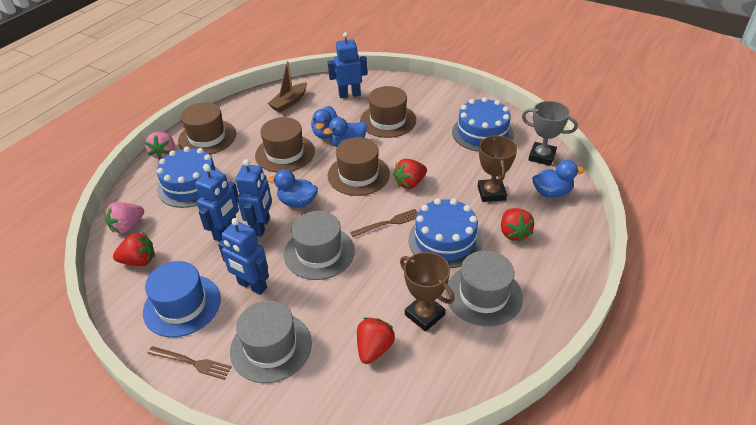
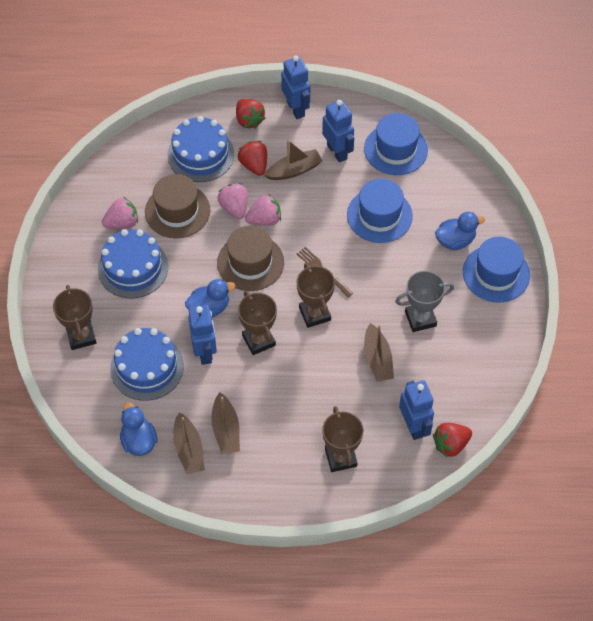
blue duck: 4 -> 3
blue hat: 1 -> 3
brown boat: 1 -> 4
brown fork: 2 -> 1
brown hat: 4 -> 2
brown trophy: 2 -> 4
grey hat: 3 -> 0
pink strawberry: 2 -> 3
red strawberry: 4 -> 3

